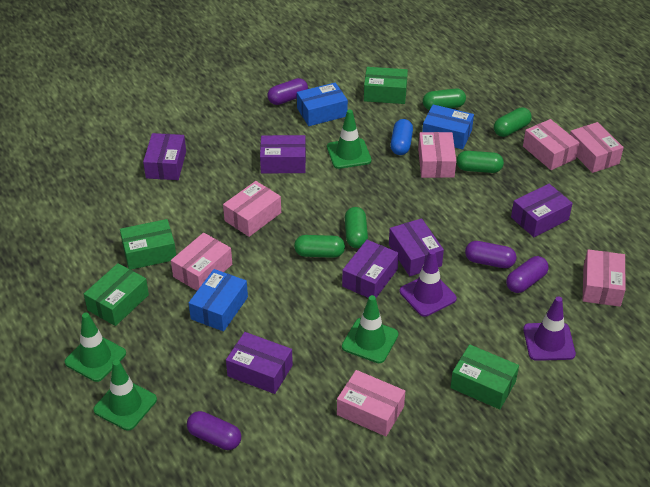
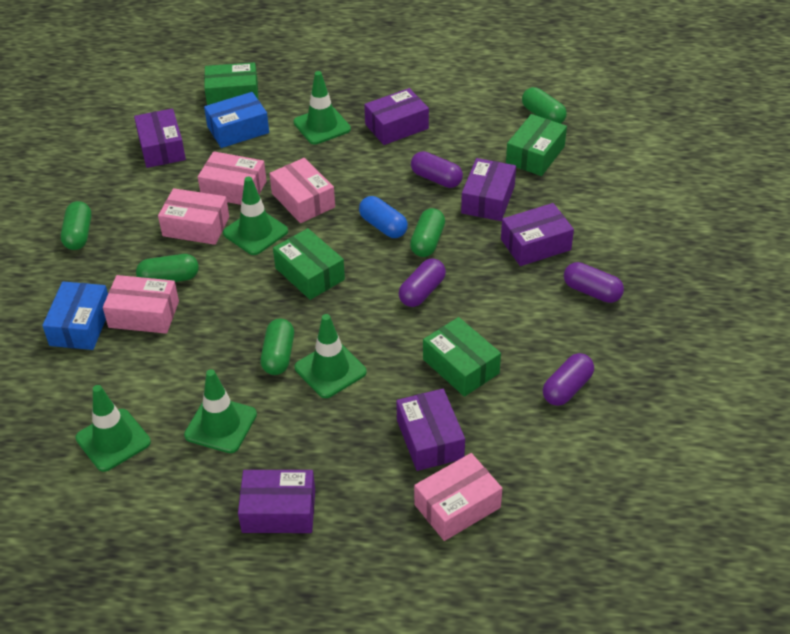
blue box: 3 -> 2
green traffic cone: 4 -> 5
pink box: 7 -> 5
purple traffic cone: 2 -> 0

